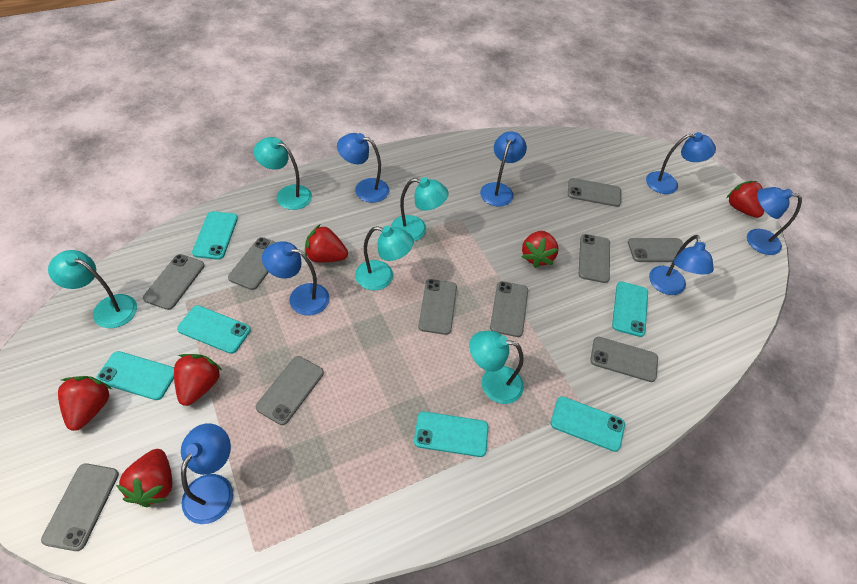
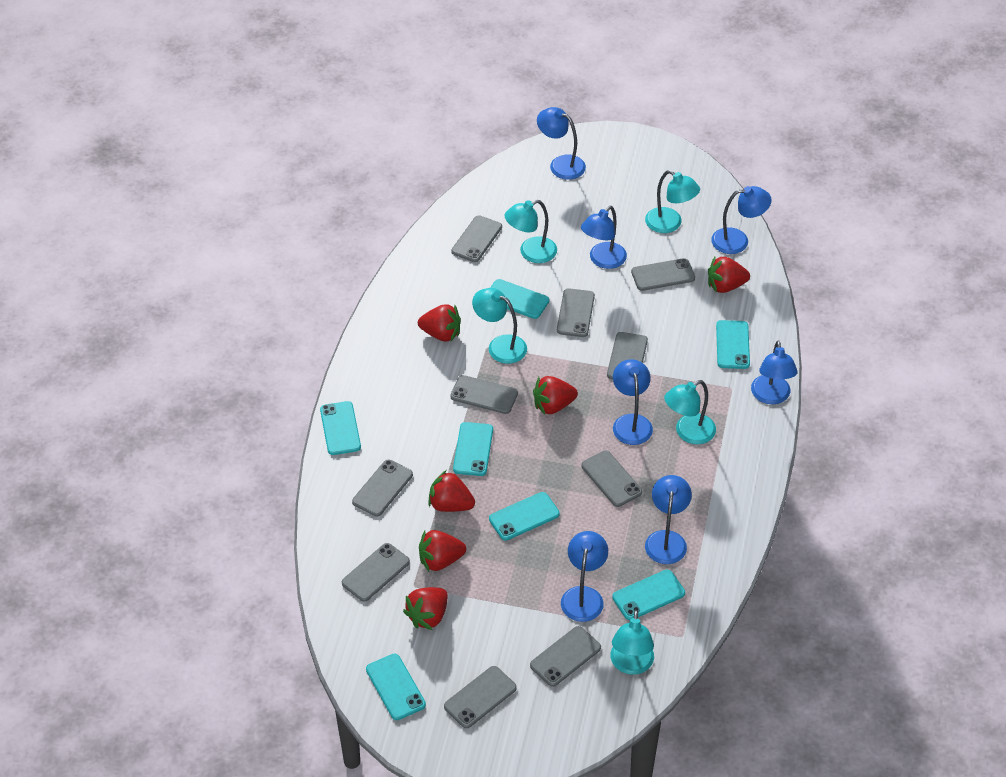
turquoise phone: 6 -> 7

